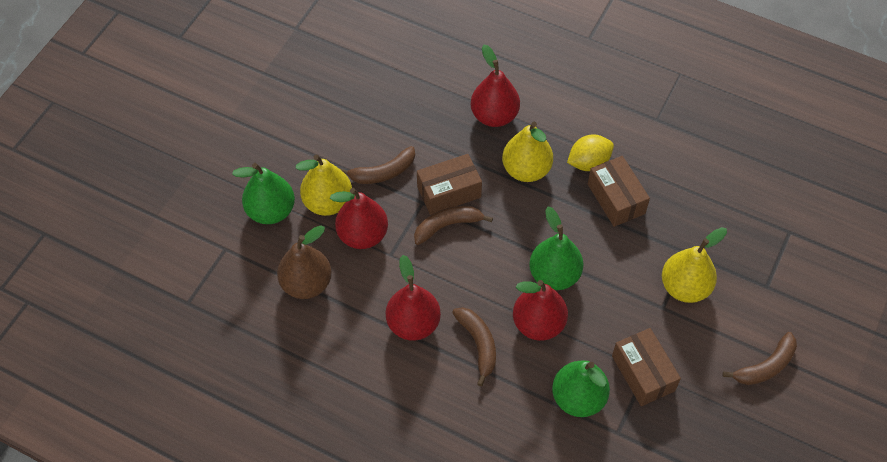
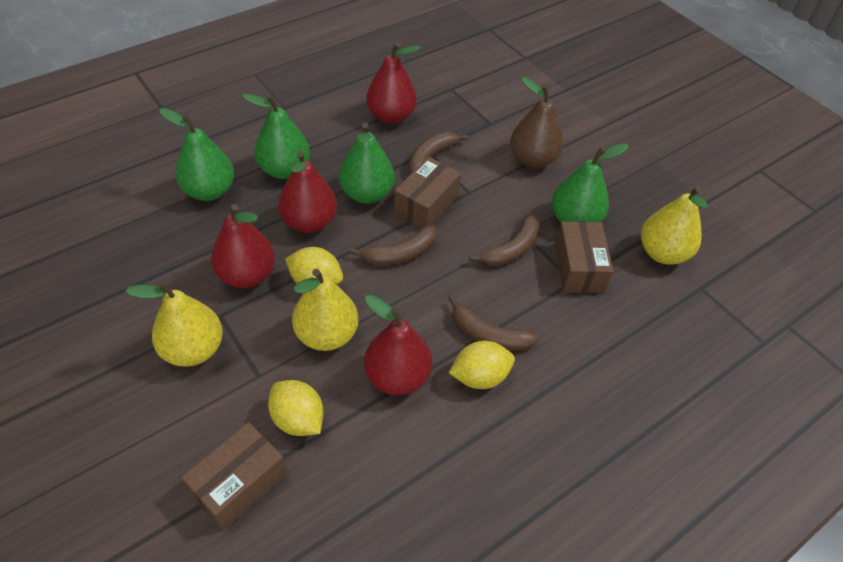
green pear: 3 -> 4
yellow lemon: 1 -> 3

